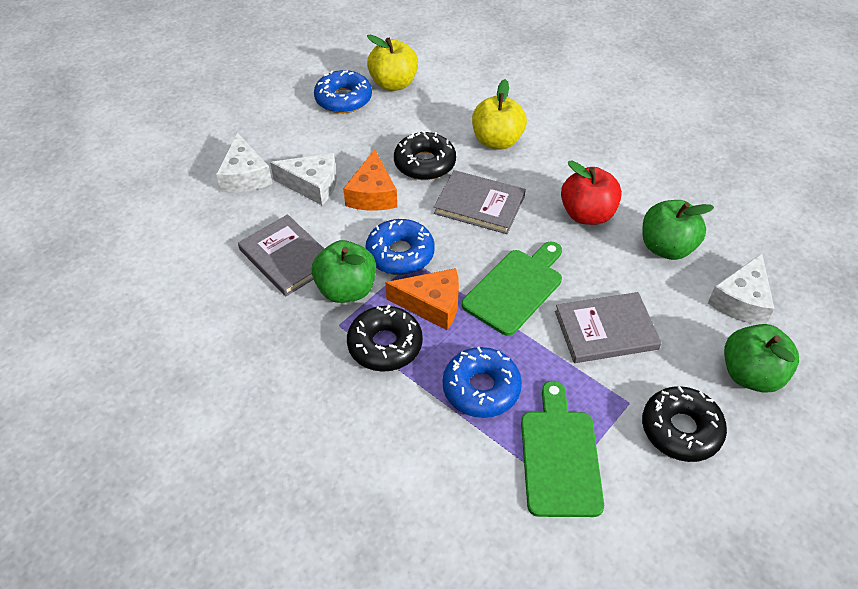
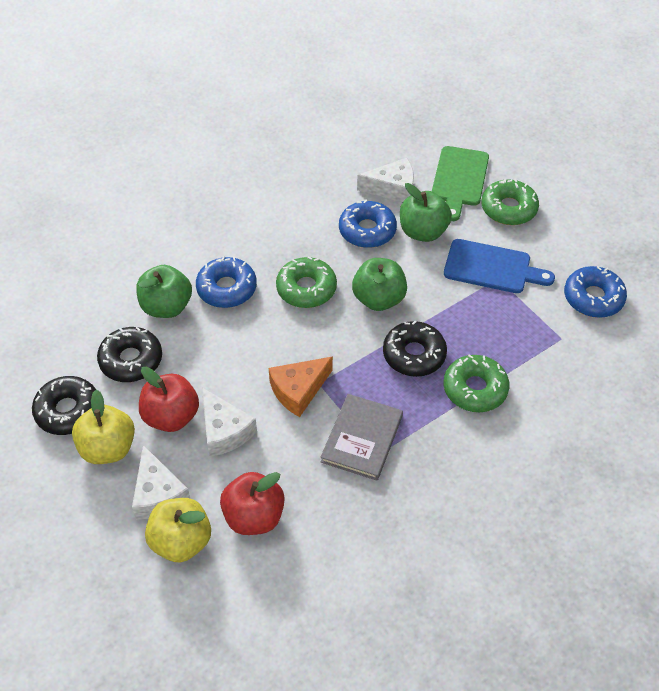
blue cutting board: 0 -> 1
green cutting board: 2 -> 1
green donut: 0 -> 3
grey book: 3 -> 1
orange cheese: 2 -> 1
red apple: 1 -> 2

